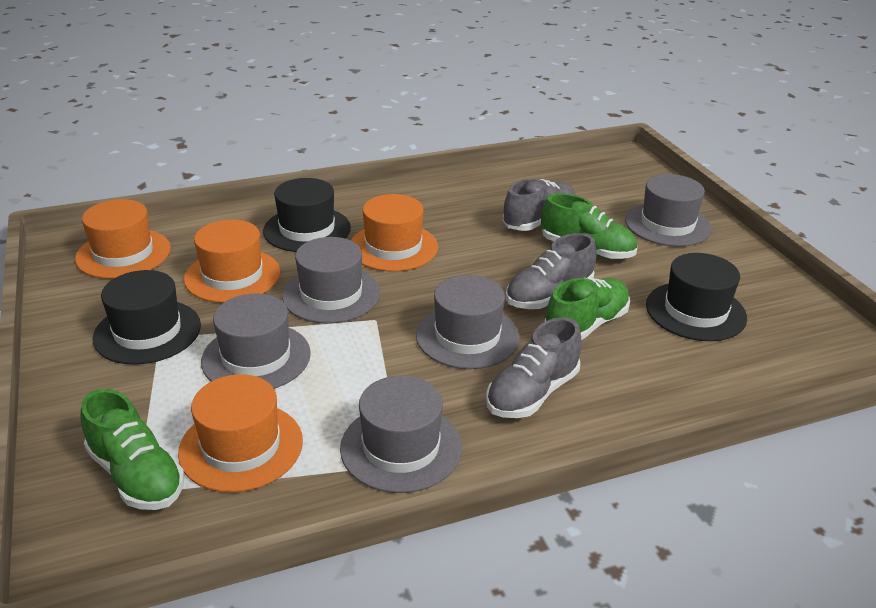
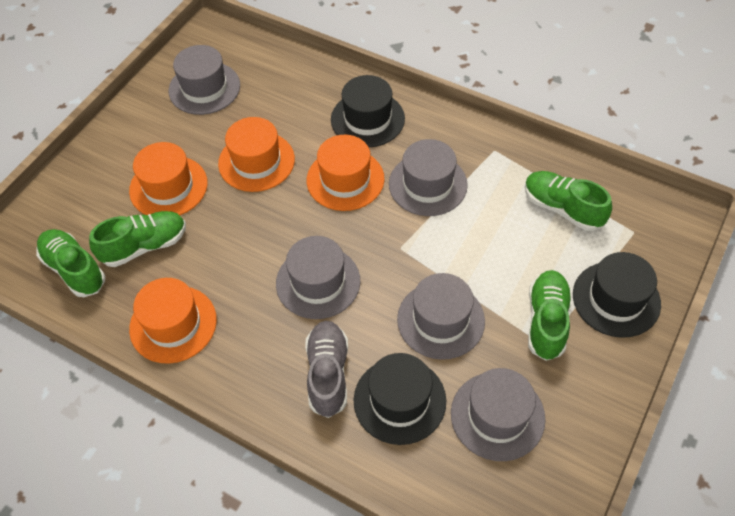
green shoe: 3 -> 4
grey shoe: 3 -> 1

